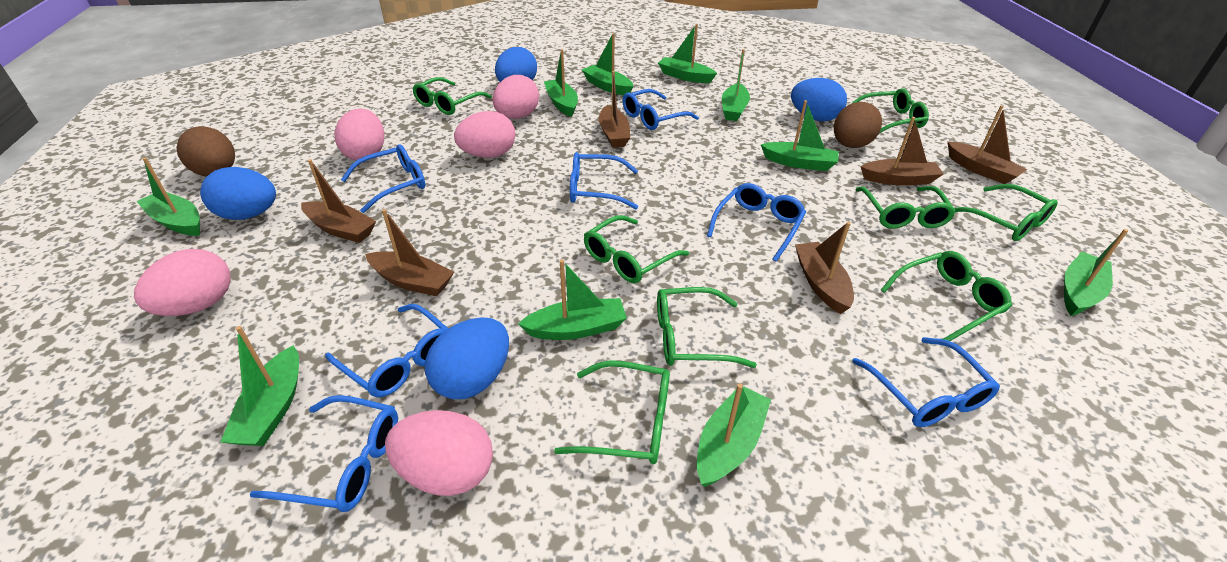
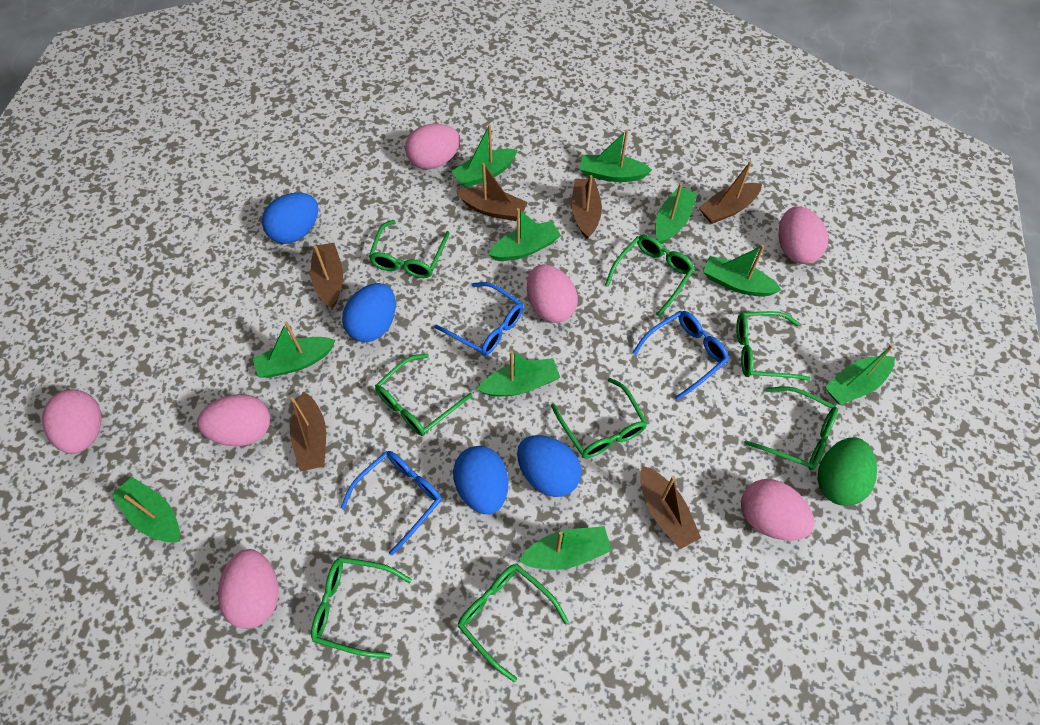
blue glasses: 7 -> 3
brown egg: 2 -> 0
green egg: 0 -> 1
pink egg: 5 -> 7

